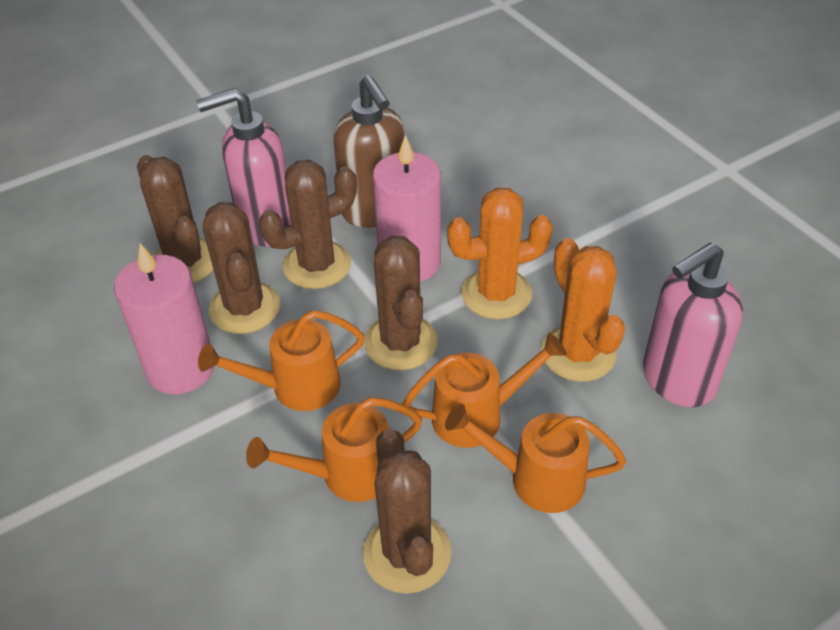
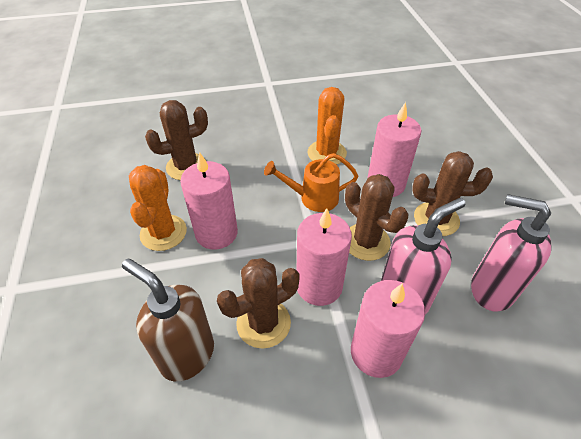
brown cactus: 5 -> 4
orange watering can: 4 -> 1
pink candle: 2 -> 4

